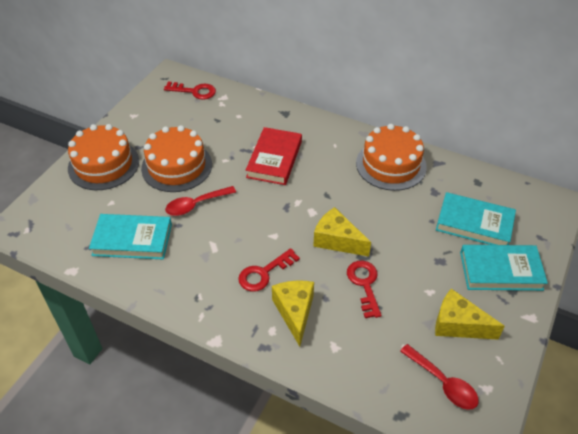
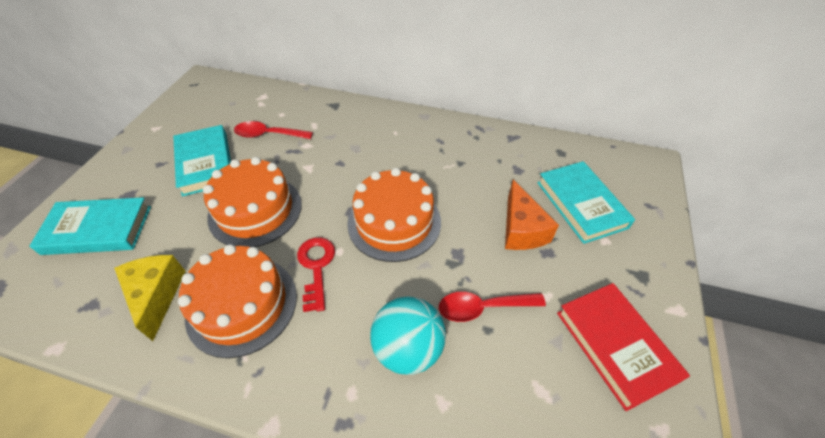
orange cheese: 0 -> 1
red key: 3 -> 1
turquoise ball: 0 -> 1
yellow cheese: 3 -> 1

